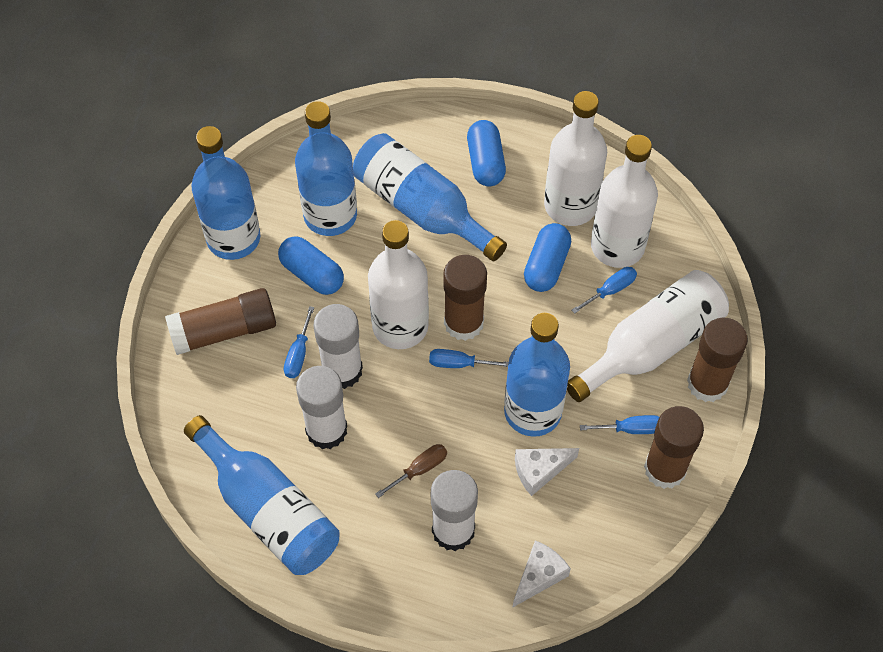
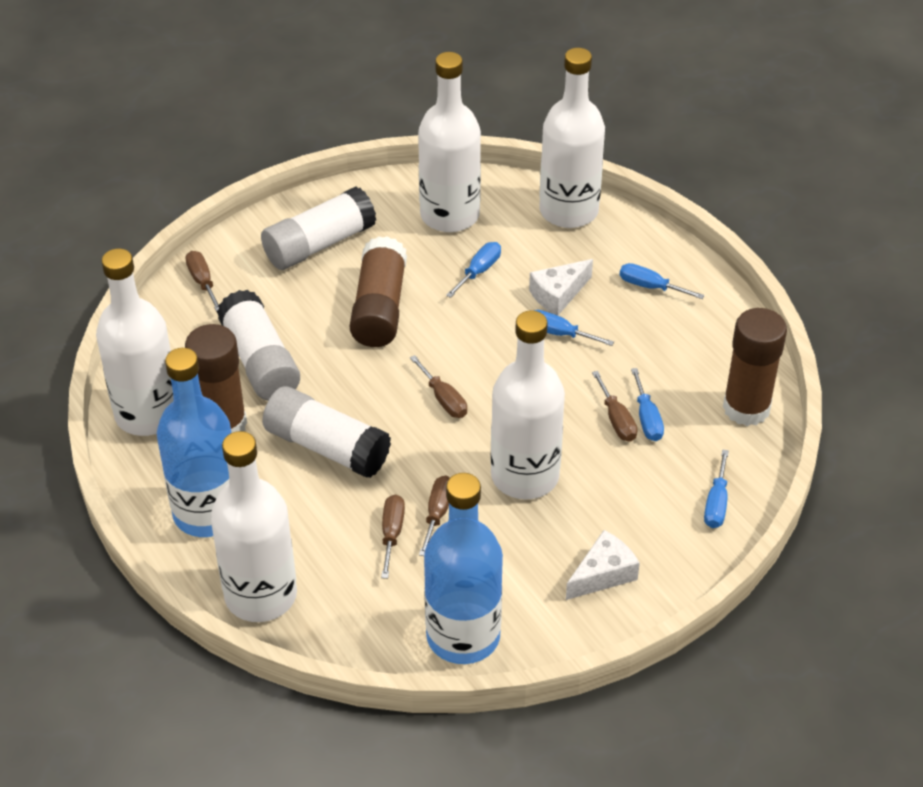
blue bottle: 5 -> 2
blue capsule: 3 -> 0
blue screwdriver: 4 -> 5
brown glue stick: 4 -> 3
brown screwdriver: 1 -> 5
white bottle: 4 -> 5

